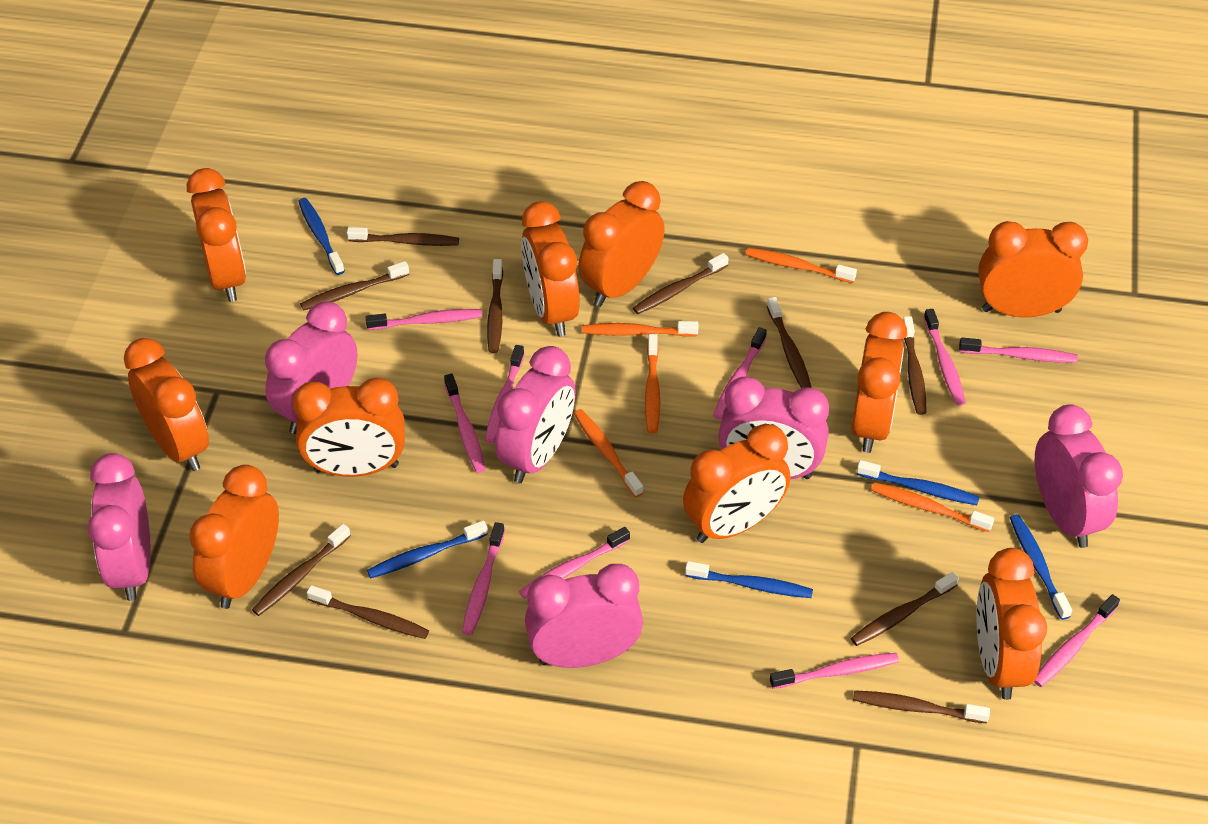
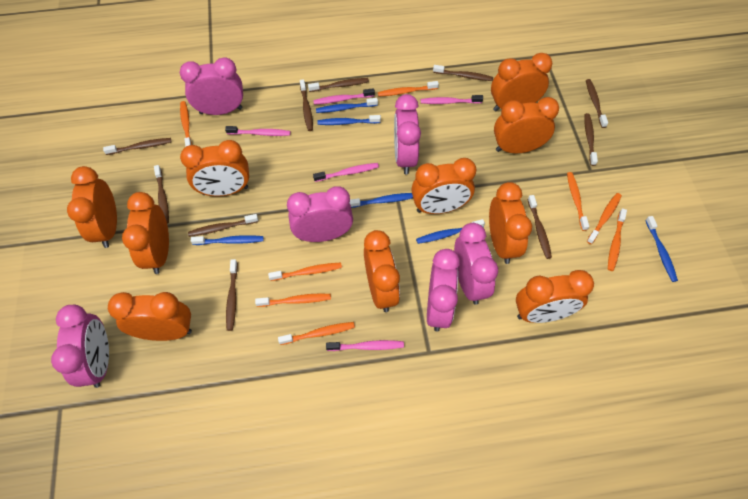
blue toothbrush: 5 -> 6
orange toothbrush: 5 -> 8
pink toothbrush: 10 -> 5

